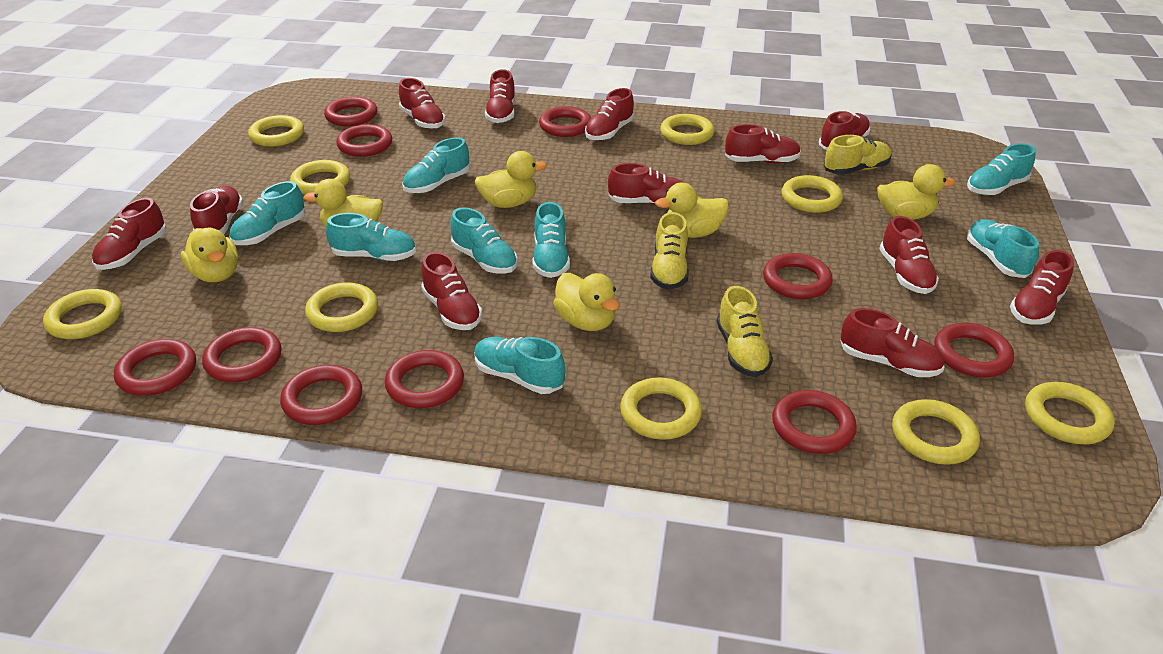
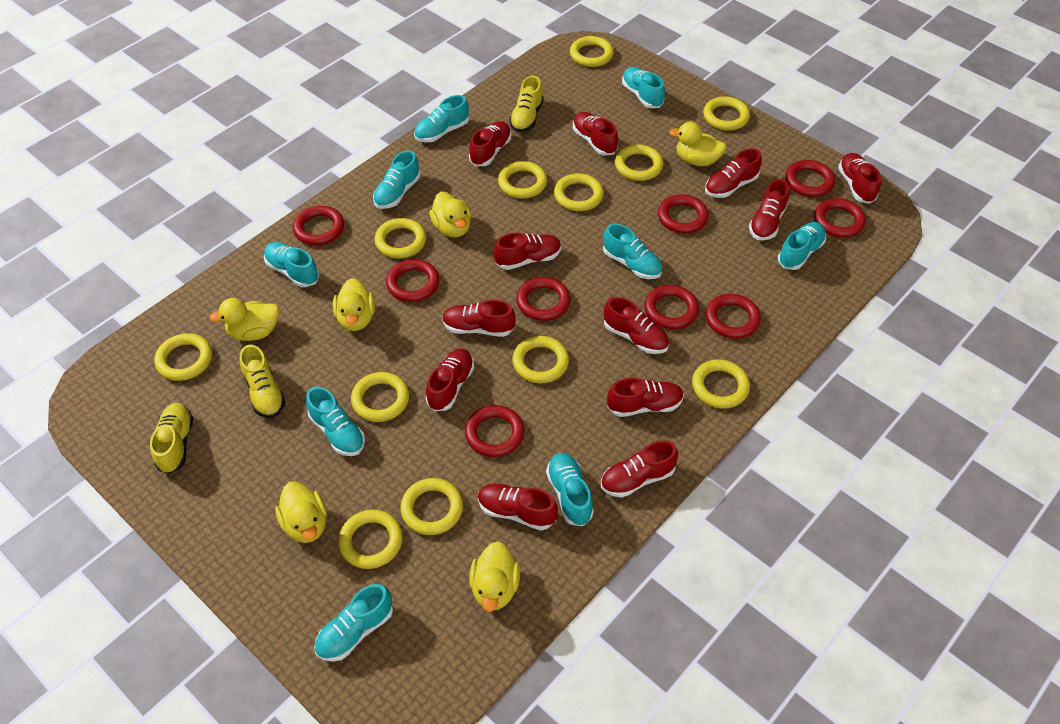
red ring: 10 -> 9
turquoise shoe: 8 -> 9
yellow ring: 9 -> 12

